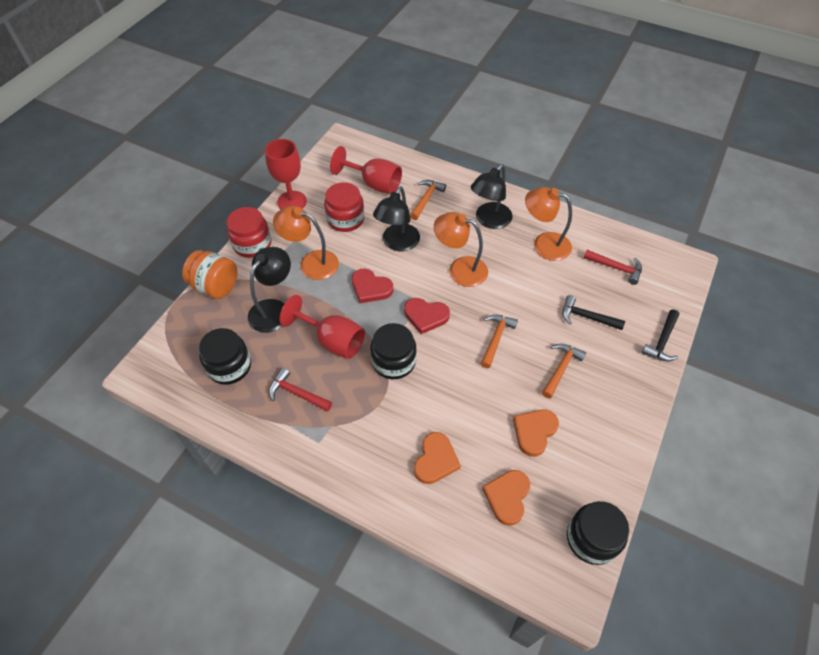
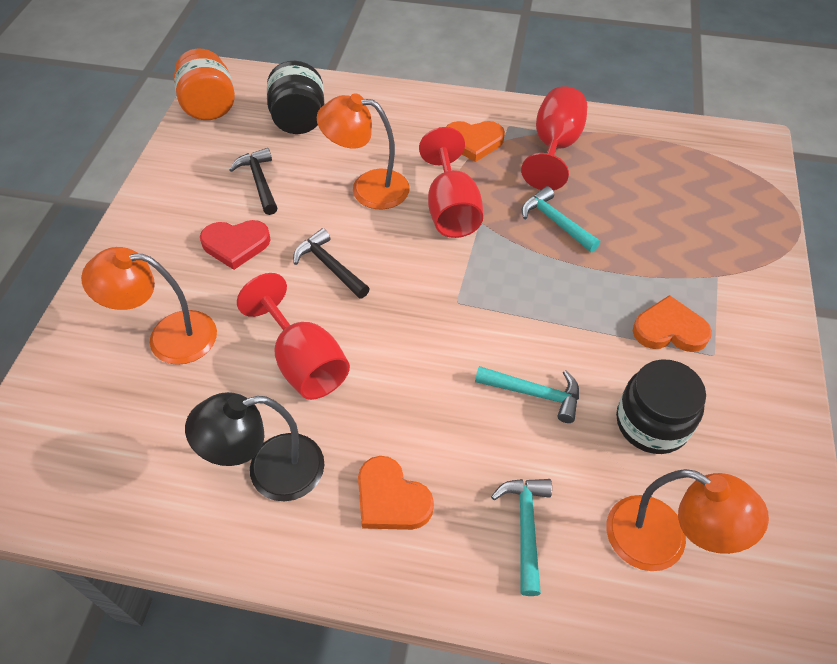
black jar: 3 -> 2
black lamp: 3 -> 1
orange hammer: 3 -> 0
red hammer: 2 -> 0
red heart: 2 -> 1
red jar: 2 -> 0
turquoise hammer: 0 -> 3

